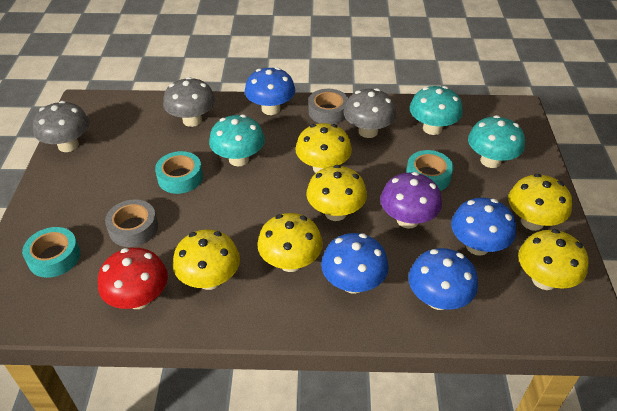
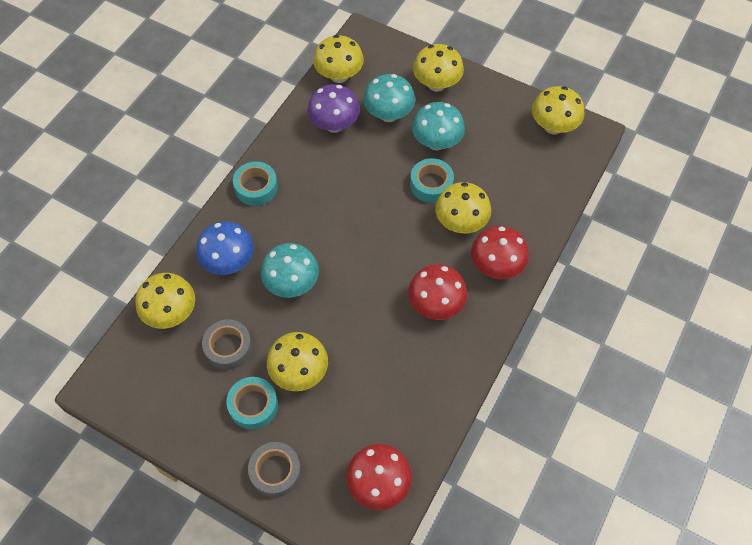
blue mushroom: 4 -> 1
grey mushroom: 3 -> 0
red mushroom: 1 -> 3

